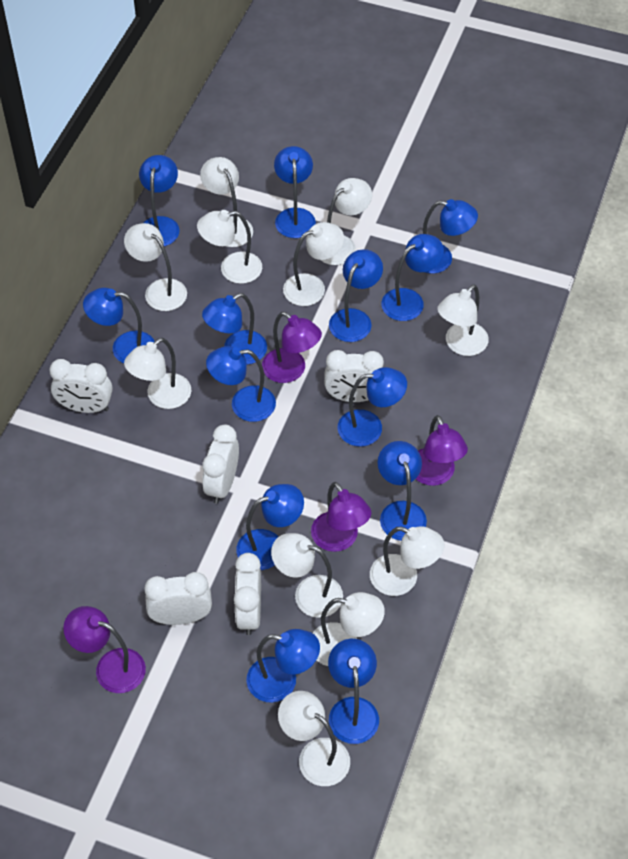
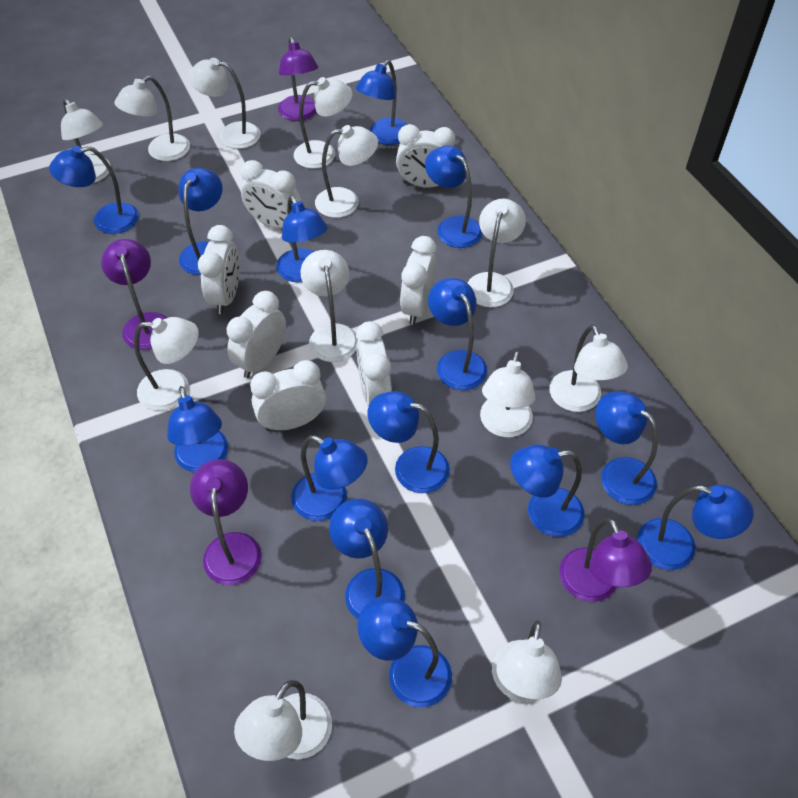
blue lamp: 13 -> 14
white clock: 5 -> 7
white lamp: 11 -> 12

